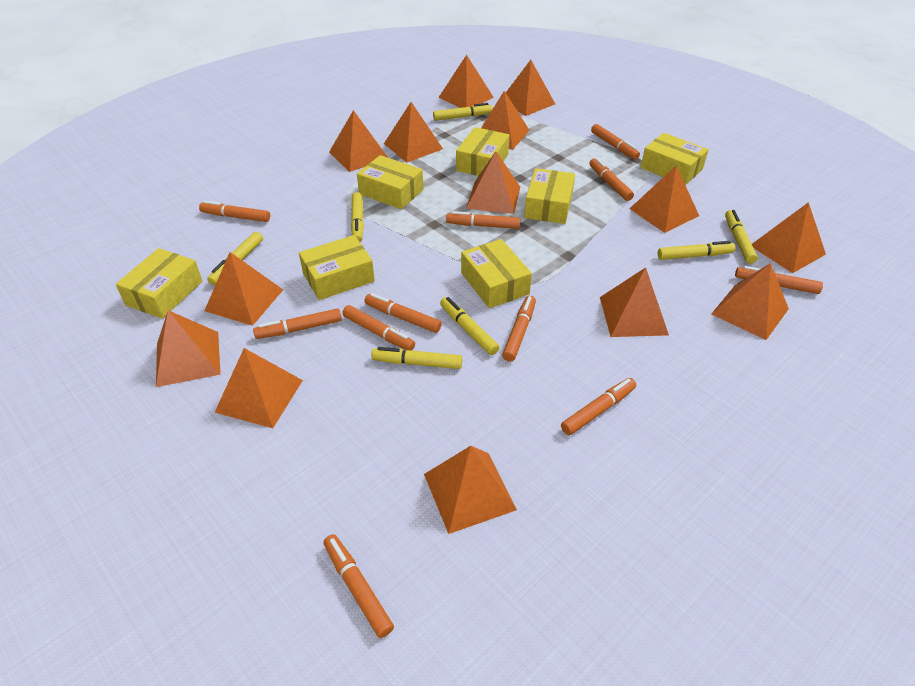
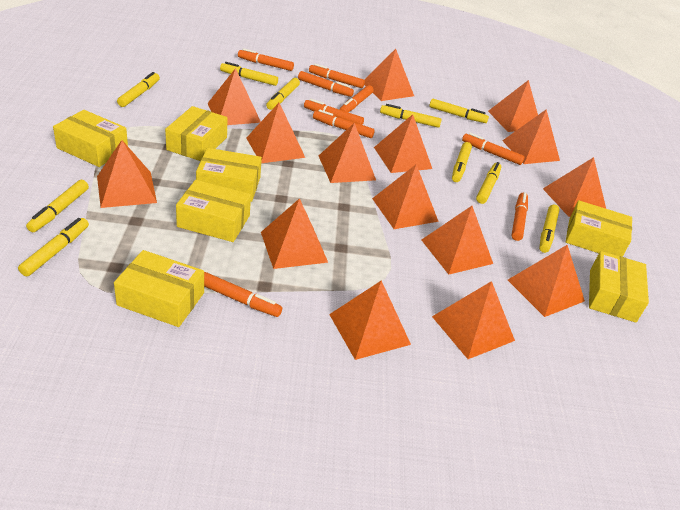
orange marker: 11 -> 9
orange pyramid: 14 -> 15
yellow marker: 7 -> 10

